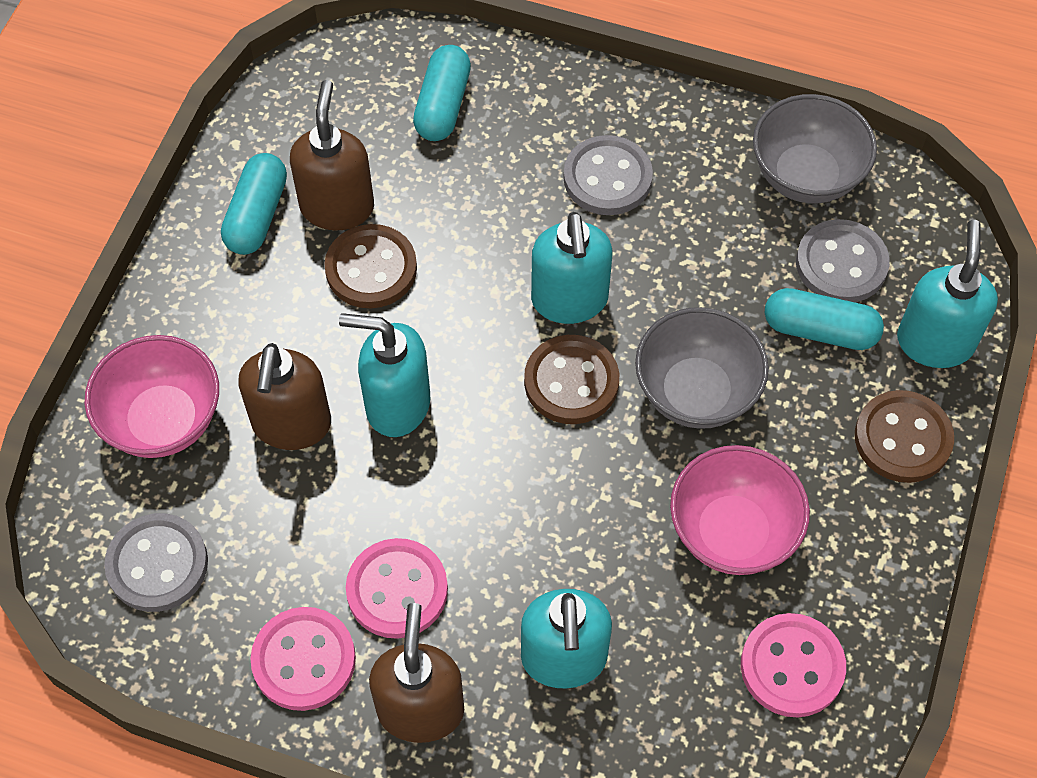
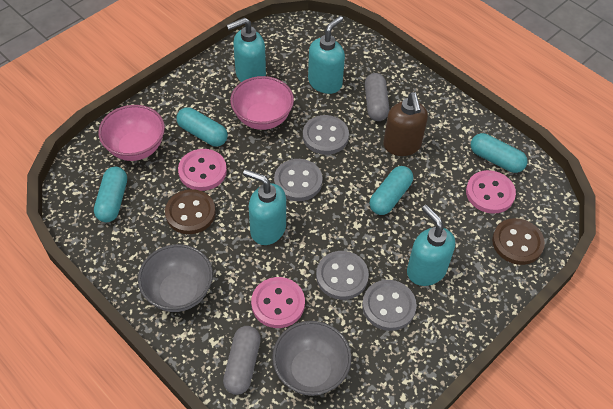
brown button: 3 -> 2
brown soap dispenser: 3 -> 1
grey button: 3 -> 4
grey capsule: 0 -> 2
turquoise capsule: 3 -> 4

